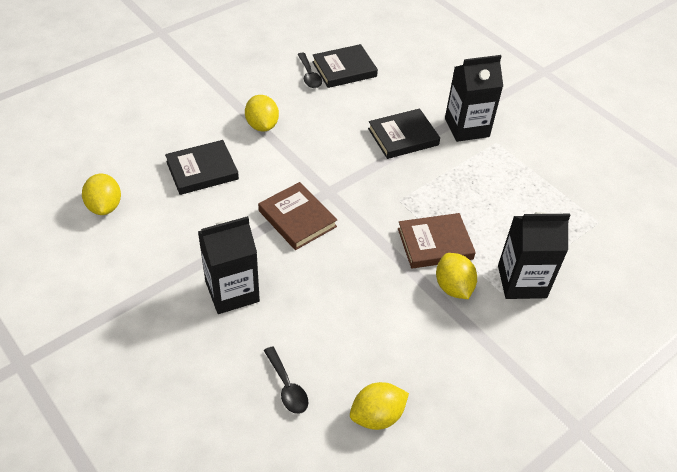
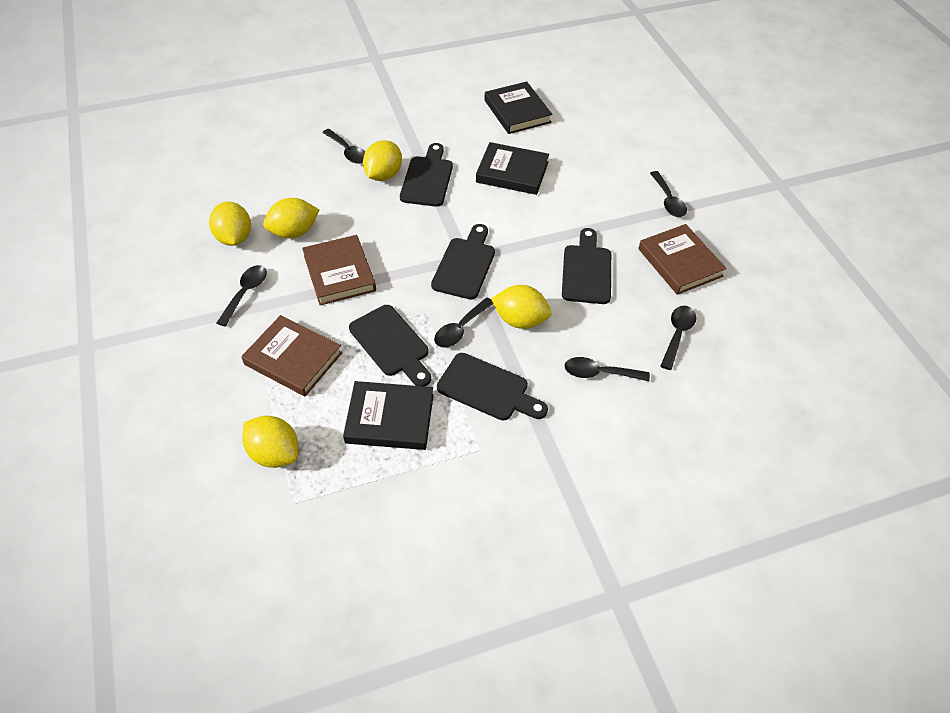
black carton: 3 -> 0
black cutting board: 0 -> 5
black spoon: 2 -> 6
brown book: 2 -> 3
yellow lemon: 4 -> 5

